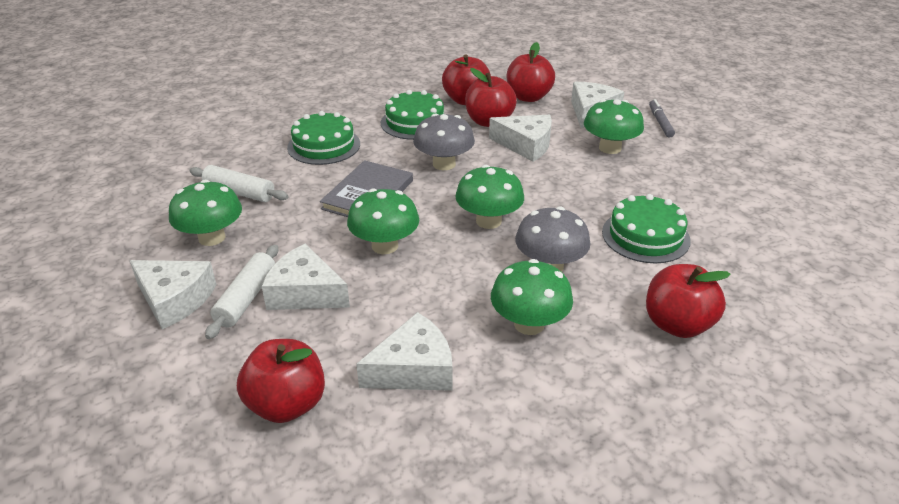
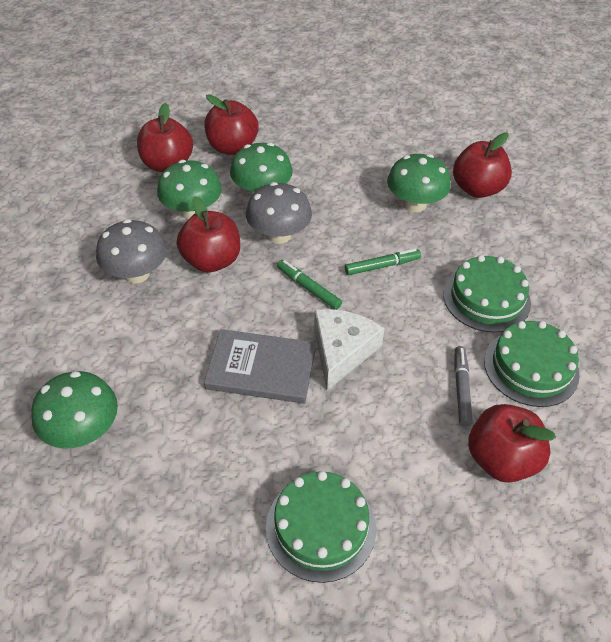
green marker: 0 -> 2
green mushroom: 5 -> 4
white cheese: 5 -> 1
white rolling pin: 2 -> 0

